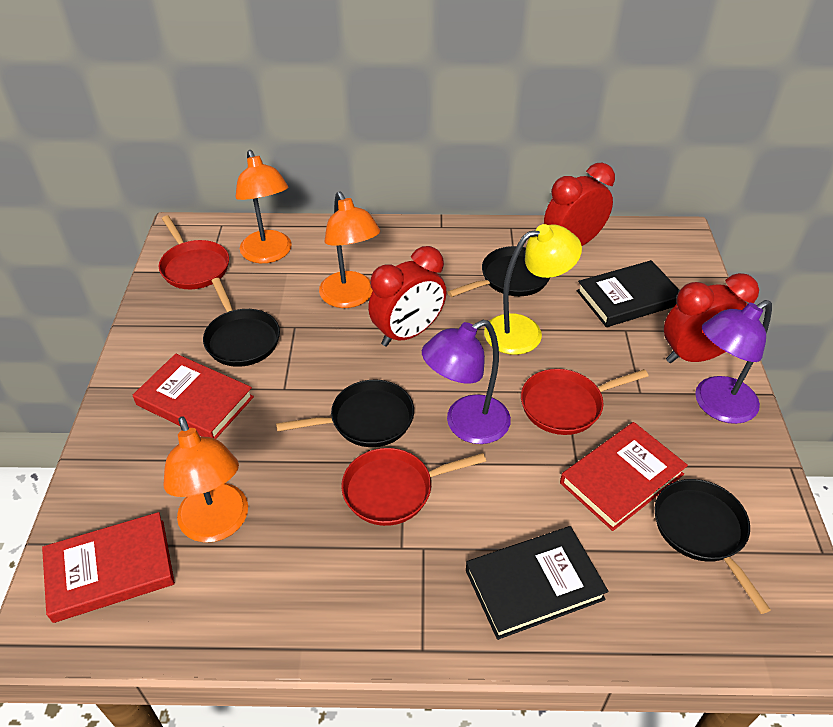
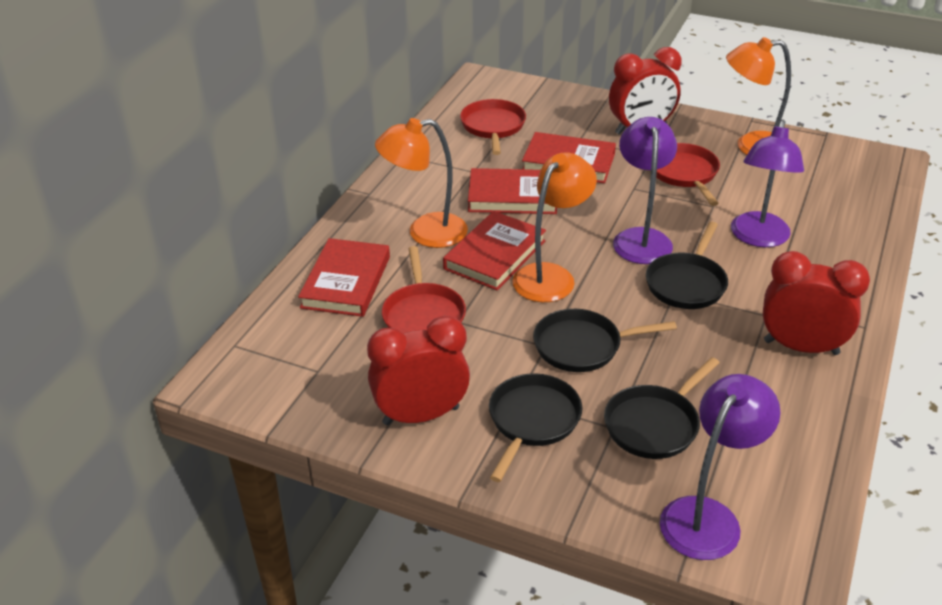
black book: 2 -> 0
purple lamp: 2 -> 3
red book: 3 -> 4
yellow lamp: 1 -> 0

